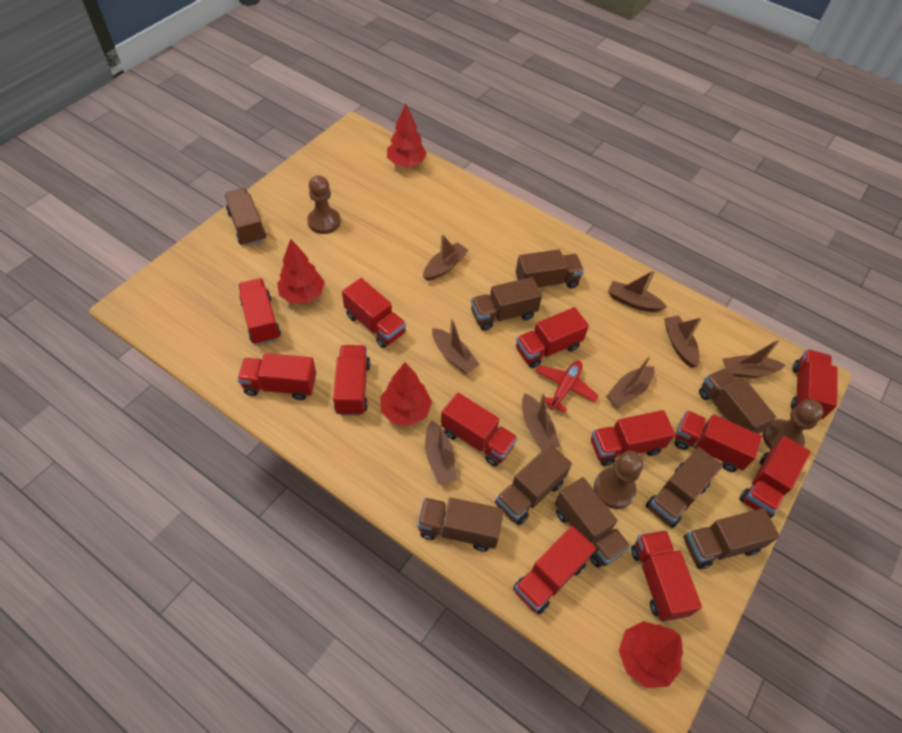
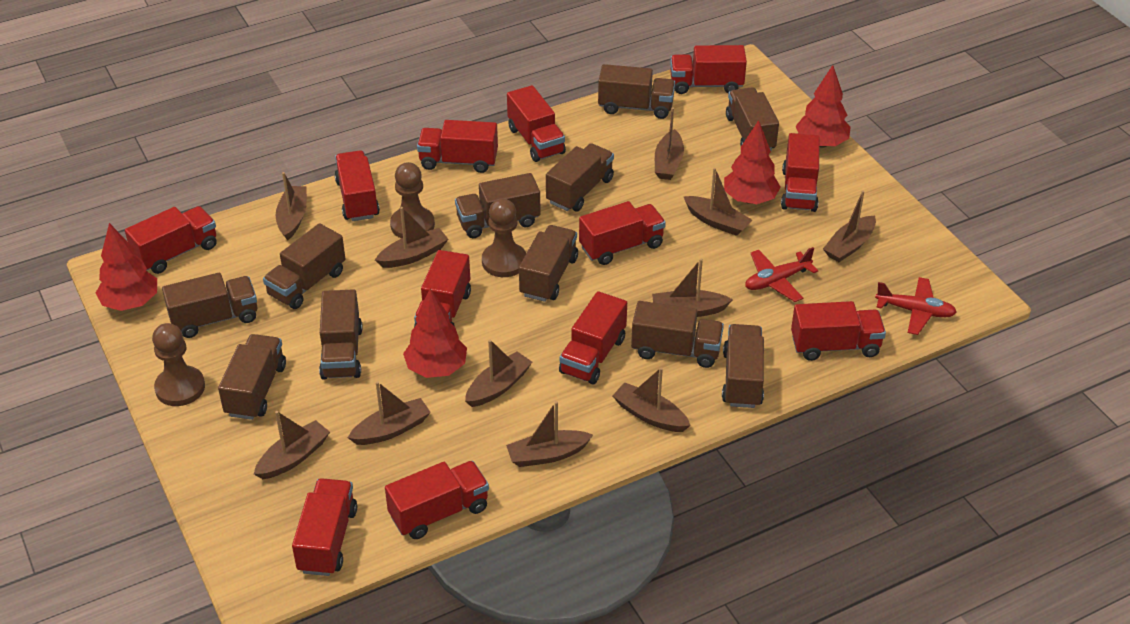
brown boat: 8 -> 11
brown truck: 9 -> 11
red plane: 1 -> 2

